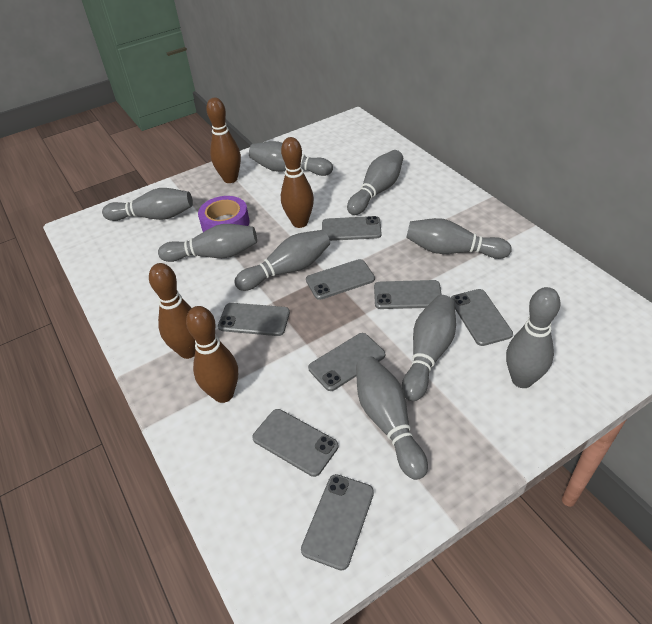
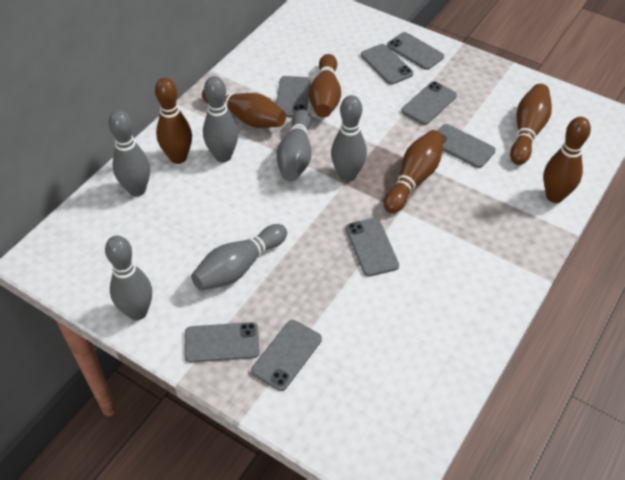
brown bowling pin: 4 -> 6
grey bowling pin: 9 -> 6
purple tape: 1 -> 0

